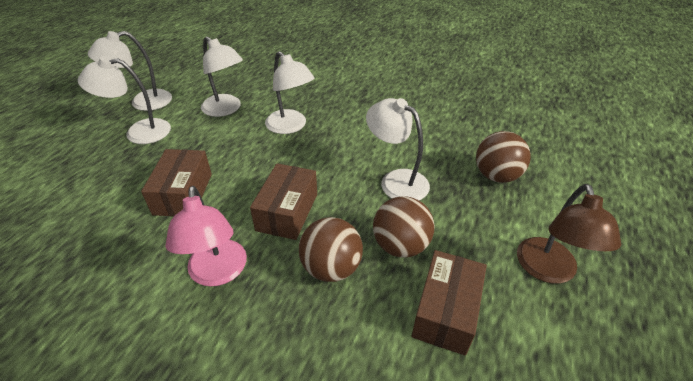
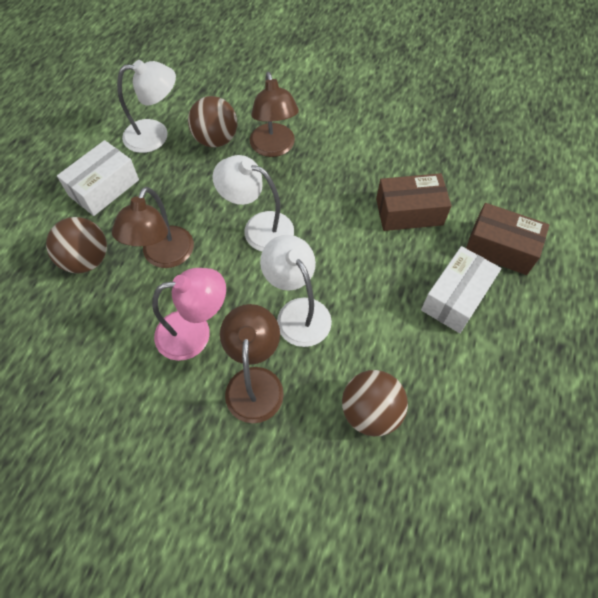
brown box: 3 -> 2
brown lamp: 1 -> 3
white box: 0 -> 2
white lamp: 5 -> 3

